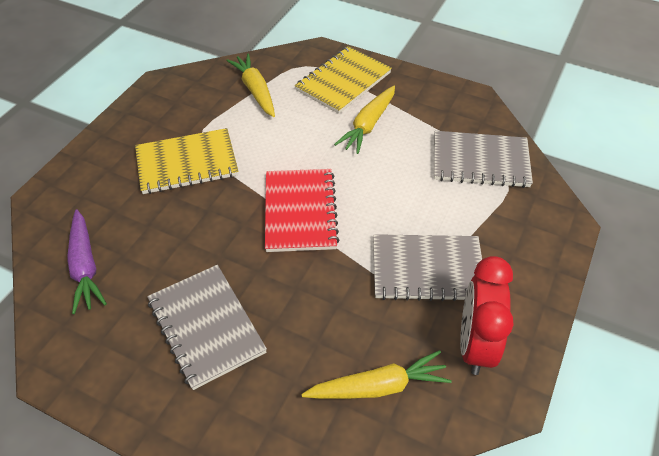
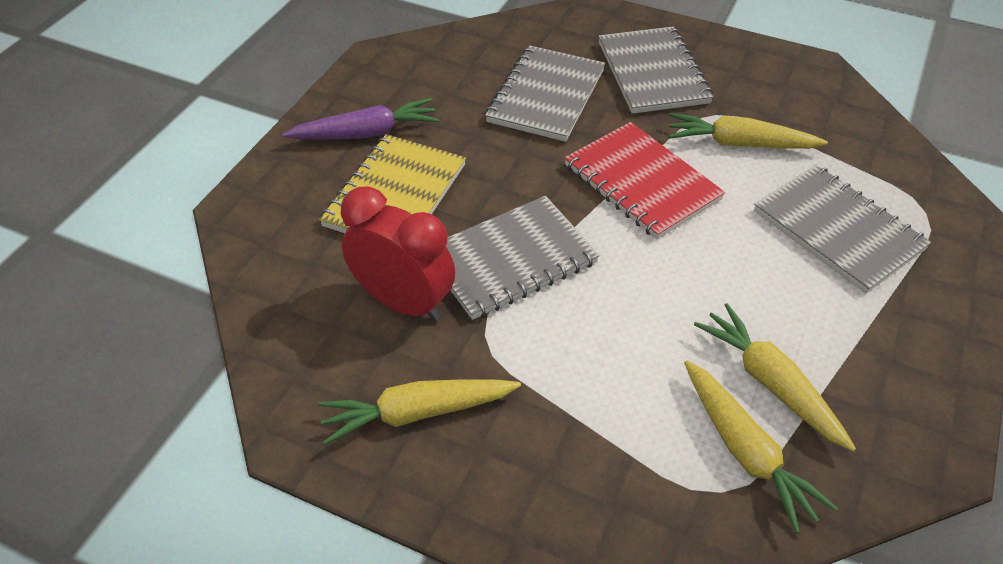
grey notebook: 3 -> 4
yellow carrot: 3 -> 4
yellow notebook: 2 -> 1

